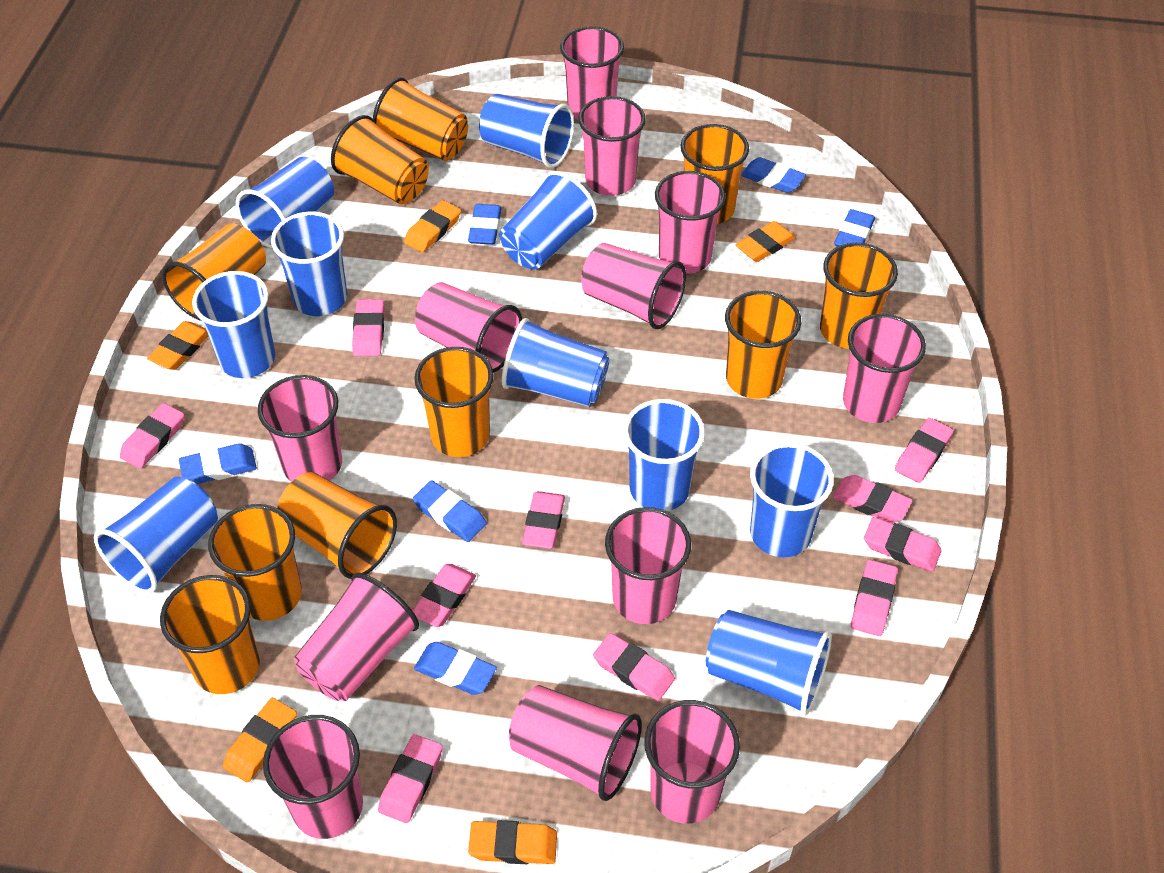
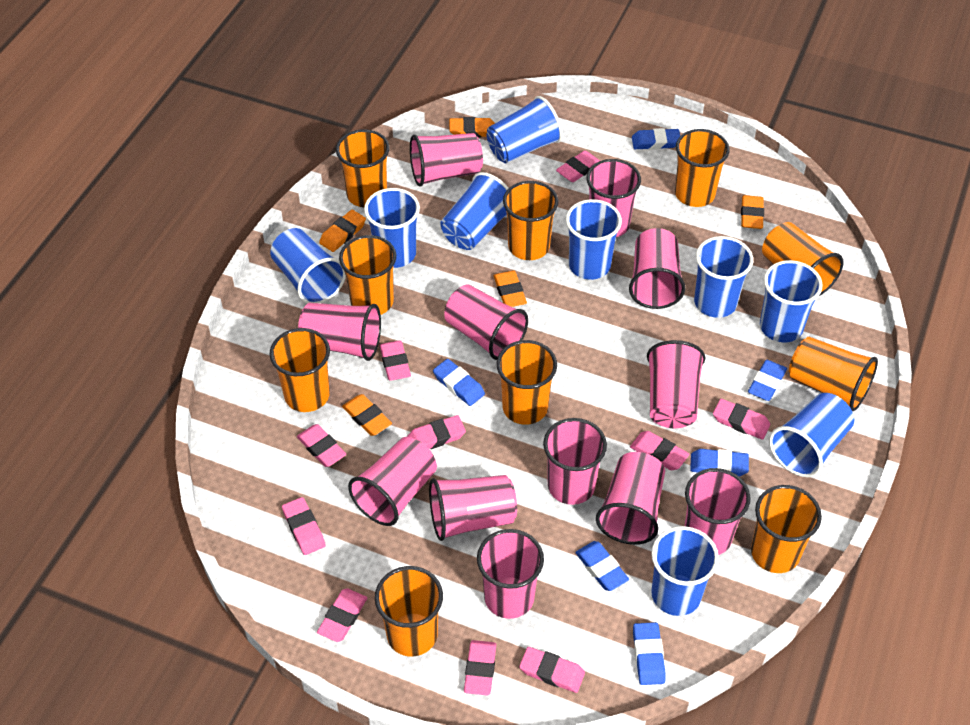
blue cup: 10 -> 9

